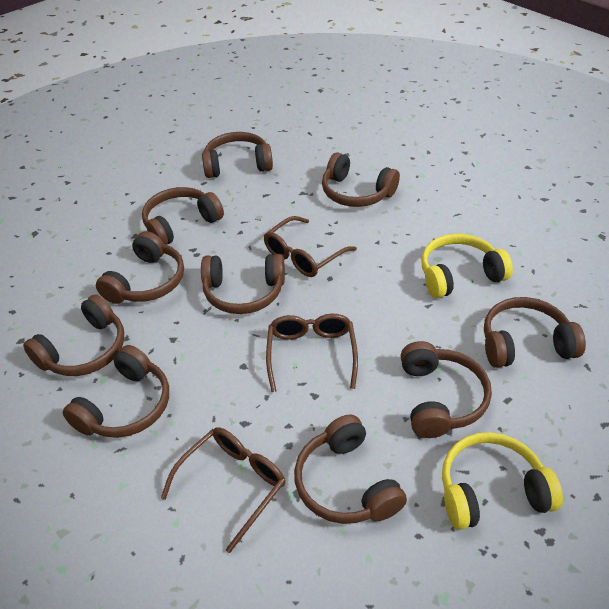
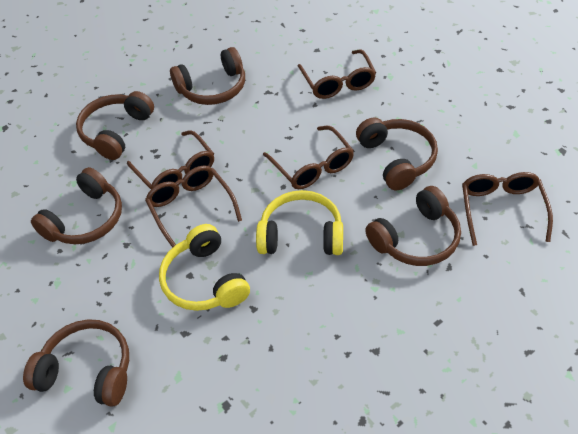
brown glasses: 3 -> 5
brown headphones: 10 -> 6

